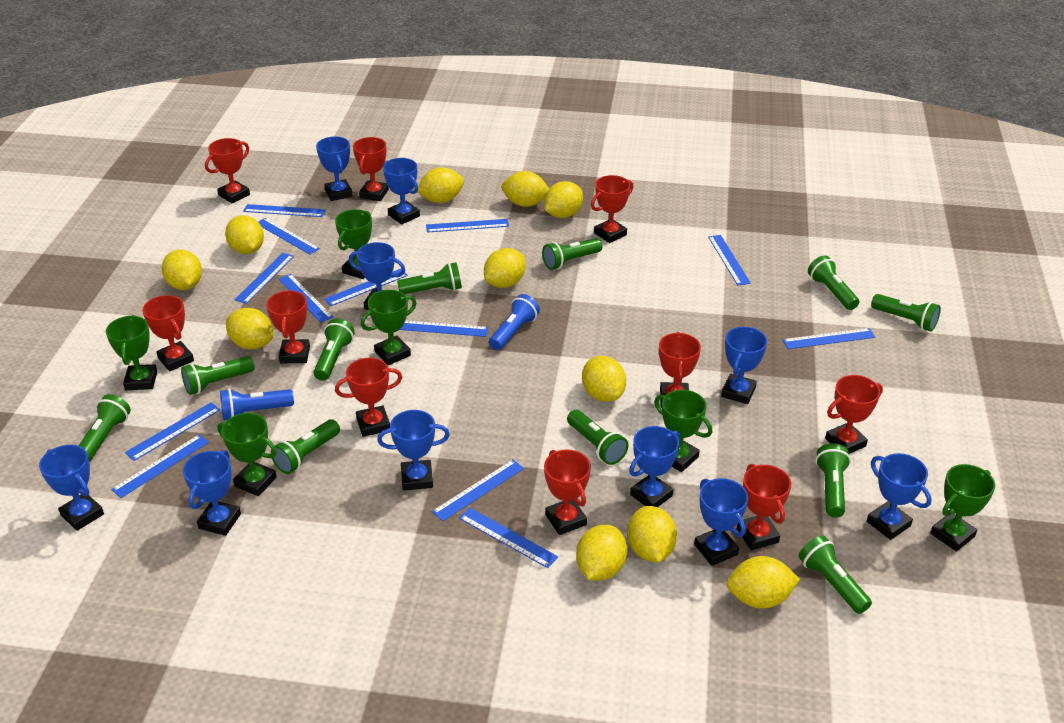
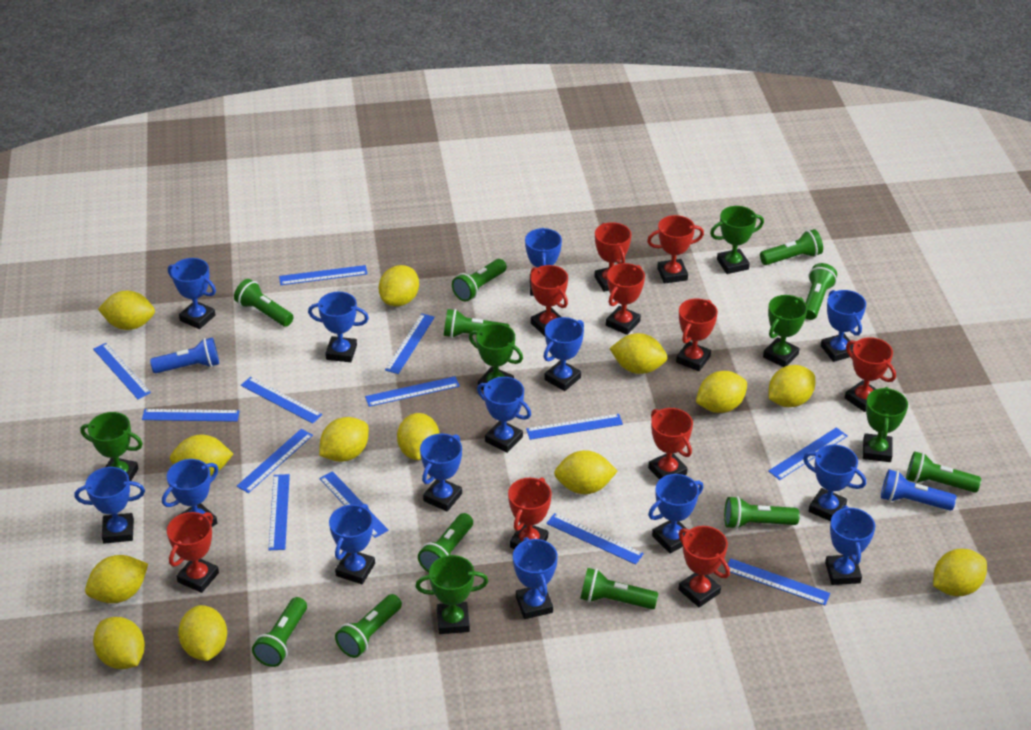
blue trophy: 10 -> 14
yellow lemon: 11 -> 13

